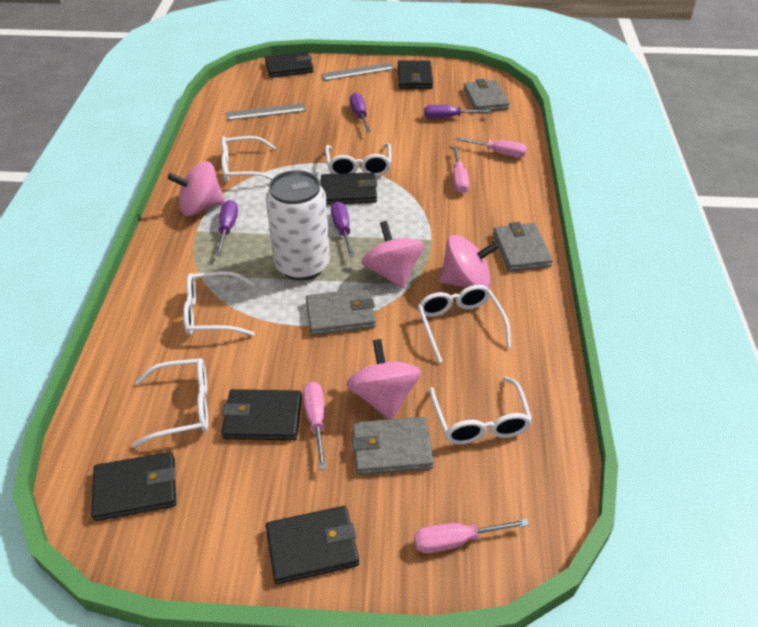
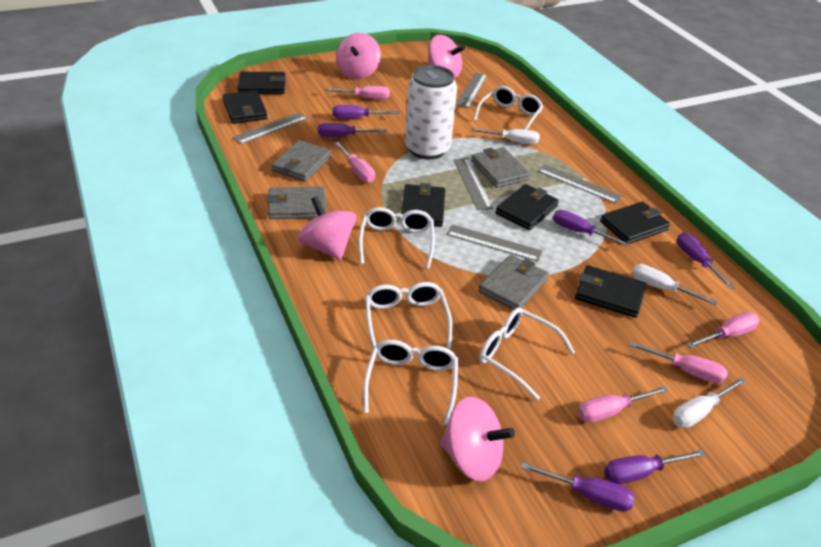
grey ruler: 2 -> 5
pink screwdriver: 4 -> 5
purple screwdriver: 4 -> 6
white glasses: 6 -> 5
white screwdriver: 0 -> 3

